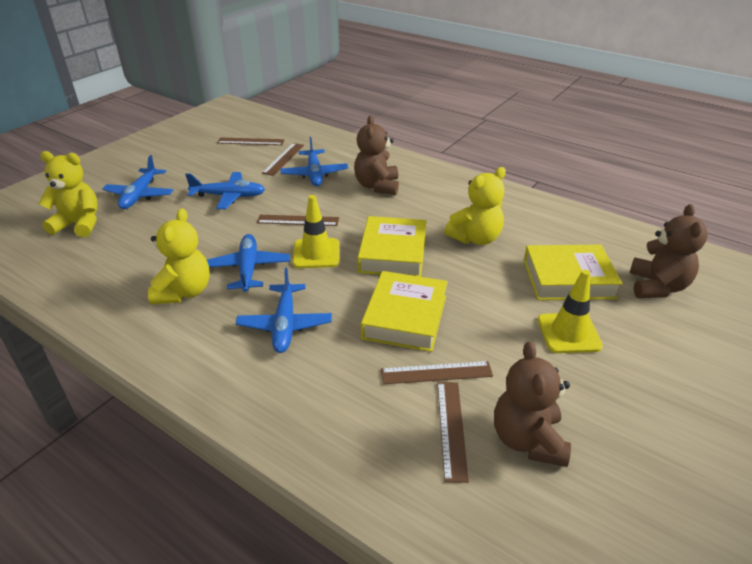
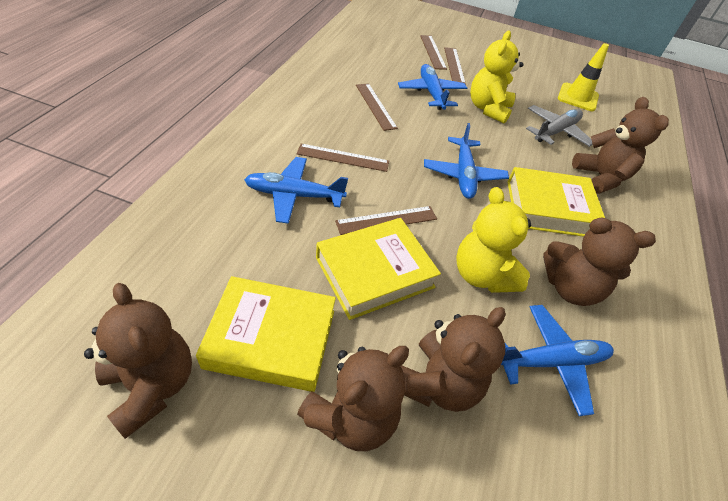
blue plane: 5 -> 4
brown teddy bear: 3 -> 5
grey plane: 0 -> 1
yellow teddy bear: 3 -> 2
yellow traffic cone: 2 -> 1

